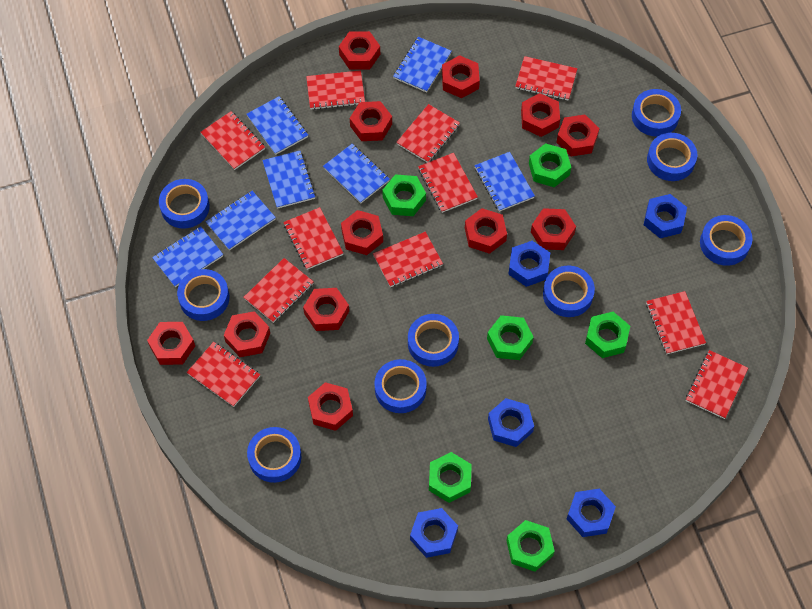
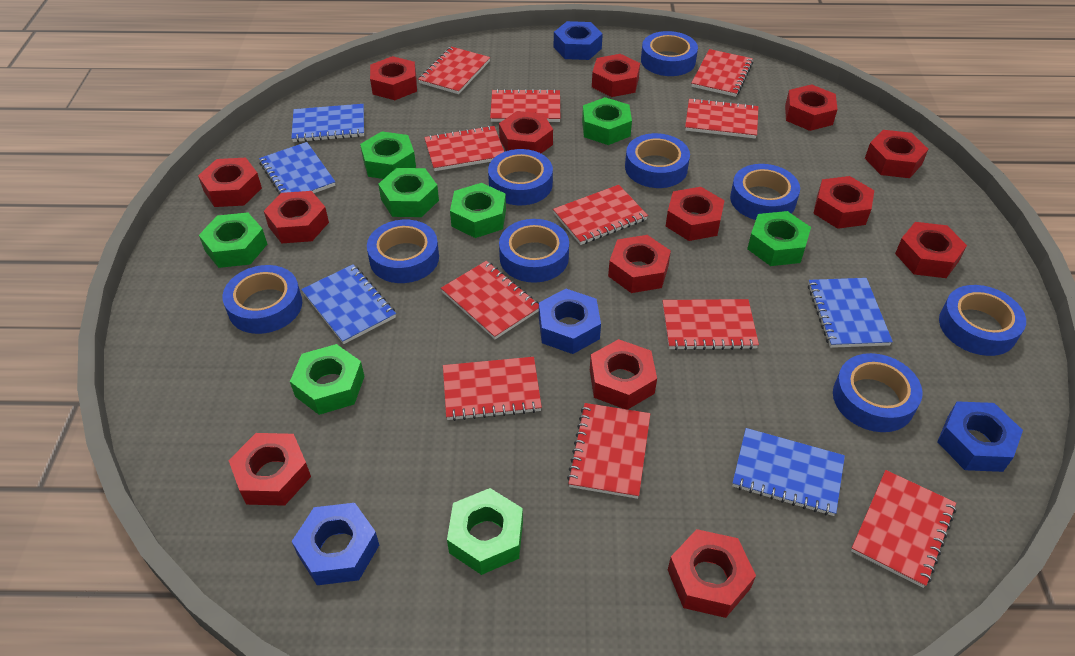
blue notebook: 7 -> 5
blue nut: 5 -> 4
green nut: 6 -> 8
red nut: 12 -> 14

